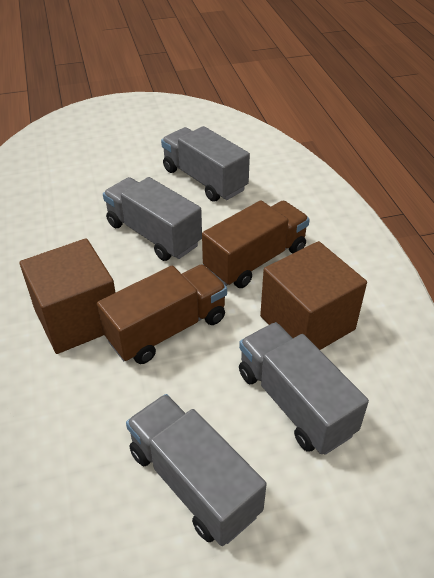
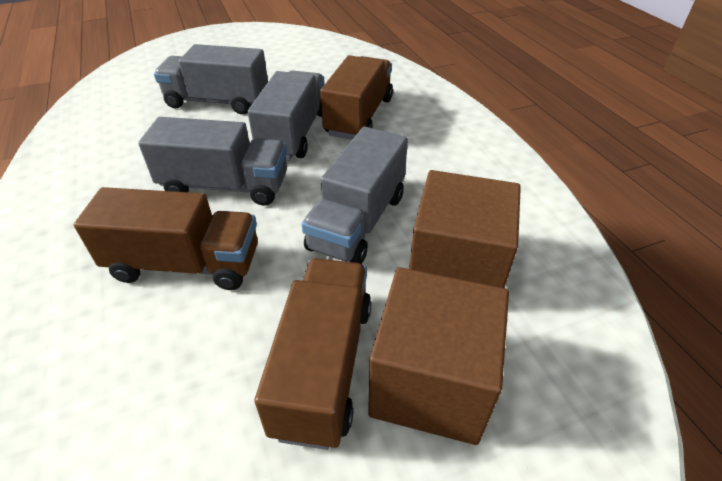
brown truck: 2 -> 3

